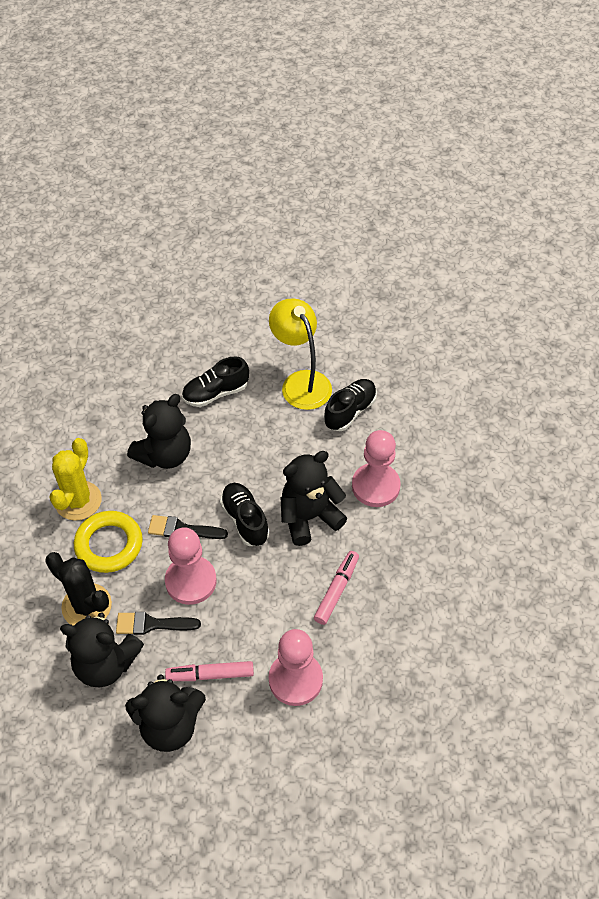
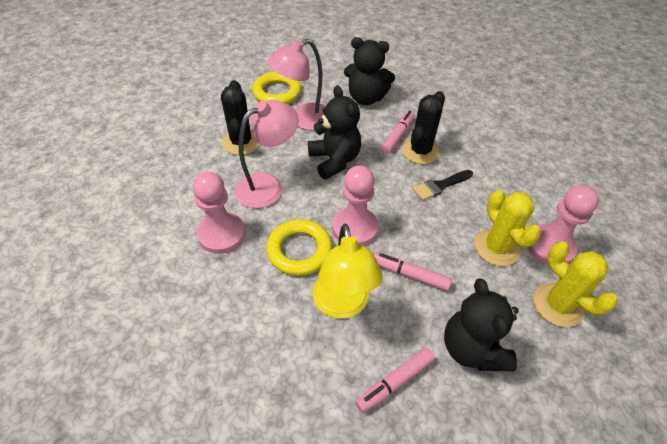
black brush: 2 -> 1
black cactus: 1 -> 2
black shoe: 3 -> 0
black teddy bear: 4 -> 3
pink lamp: 0 -> 2
pink marker: 2 -> 3
yellow cactus: 1 -> 2
yellow ring: 1 -> 2

